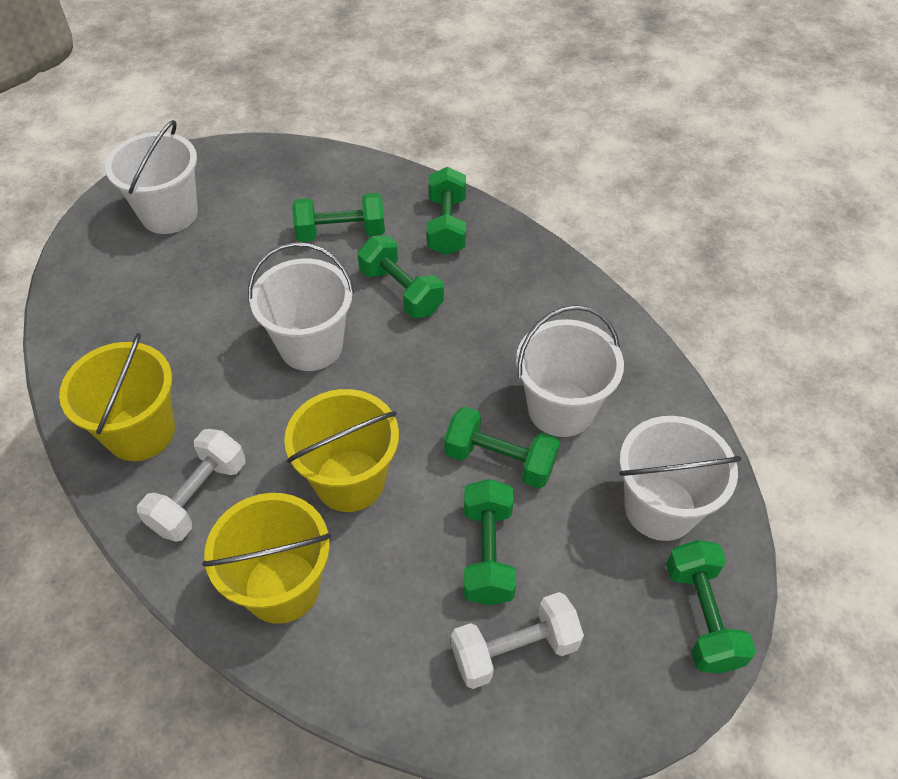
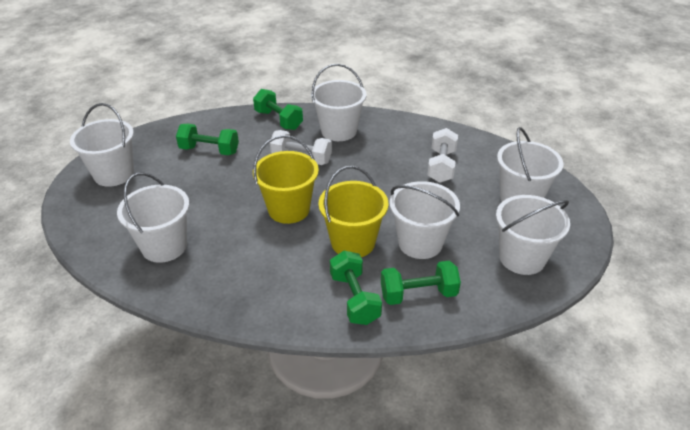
green dumbbell: 6 -> 4
white bucket: 4 -> 6
yellow bucket: 3 -> 2

